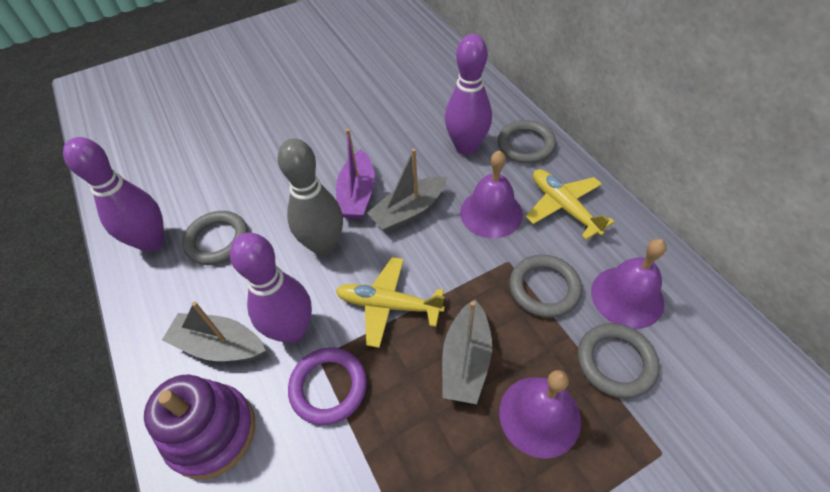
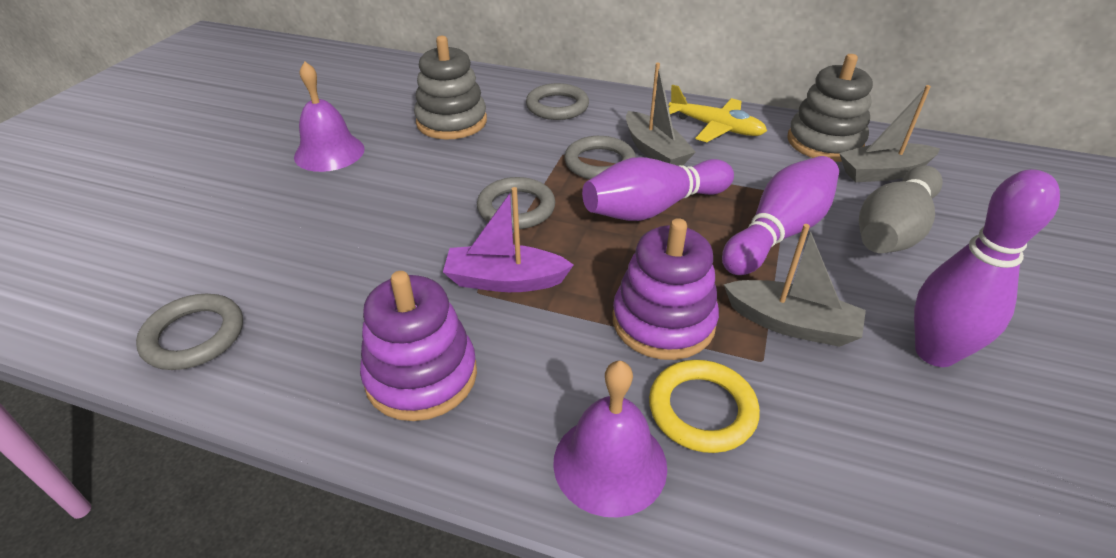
grey stacking toy: 0 -> 2
purple bell: 3 -> 2
purple ring: 1 -> 0
purple stacking toy: 1 -> 2
yellow plane: 2 -> 1
yellow ring: 0 -> 1

